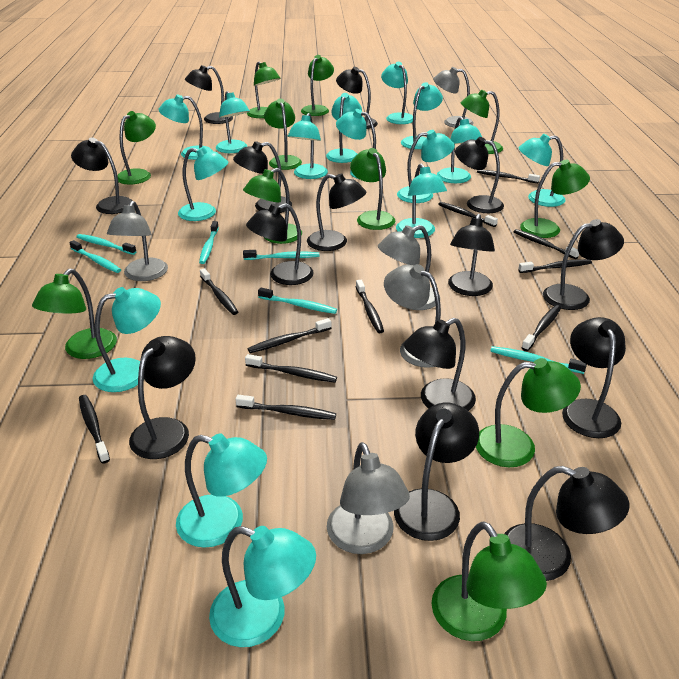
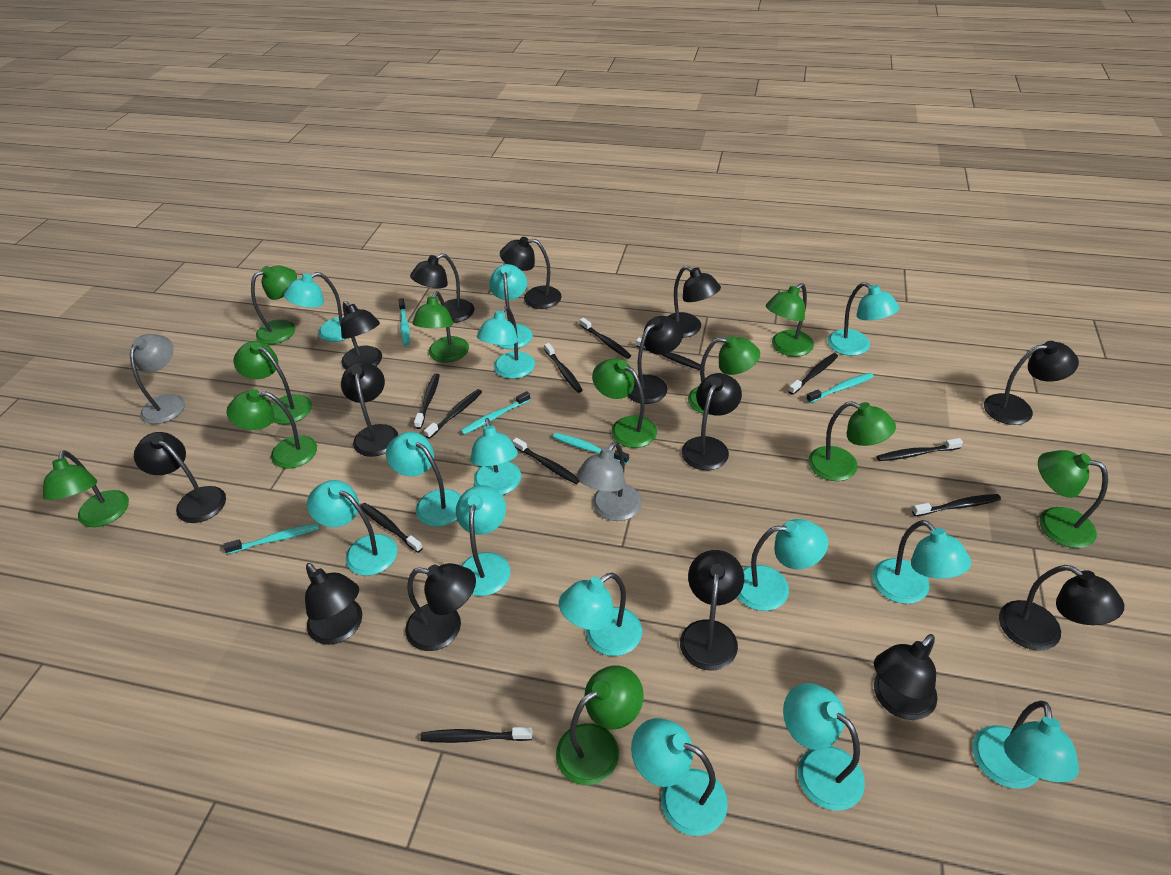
grey lamp: 5 -> 2
turquoise lamp: 15 -> 14
turquoise toothbrush: 6 -> 5

